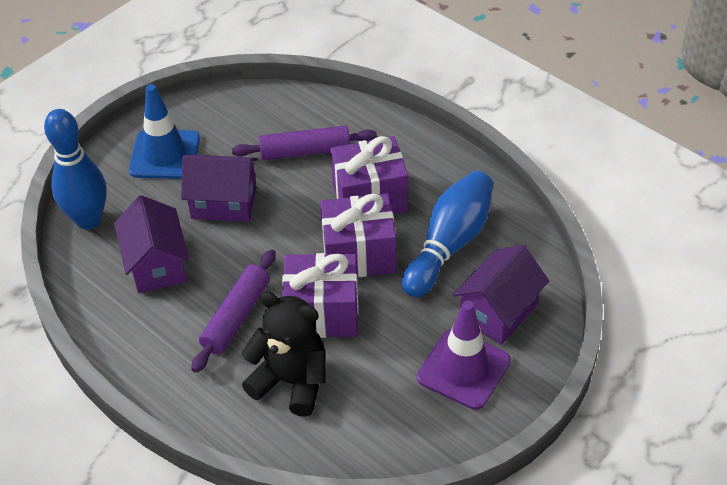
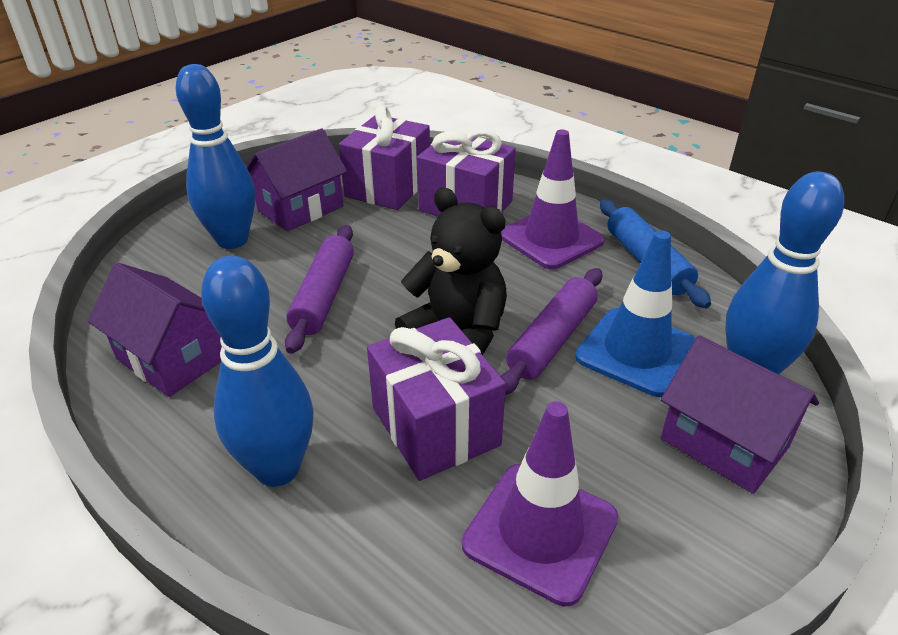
blue bowling pin: 2 -> 3
blue rolling pin: 0 -> 1
purple traffic cone: 1 -> 2

